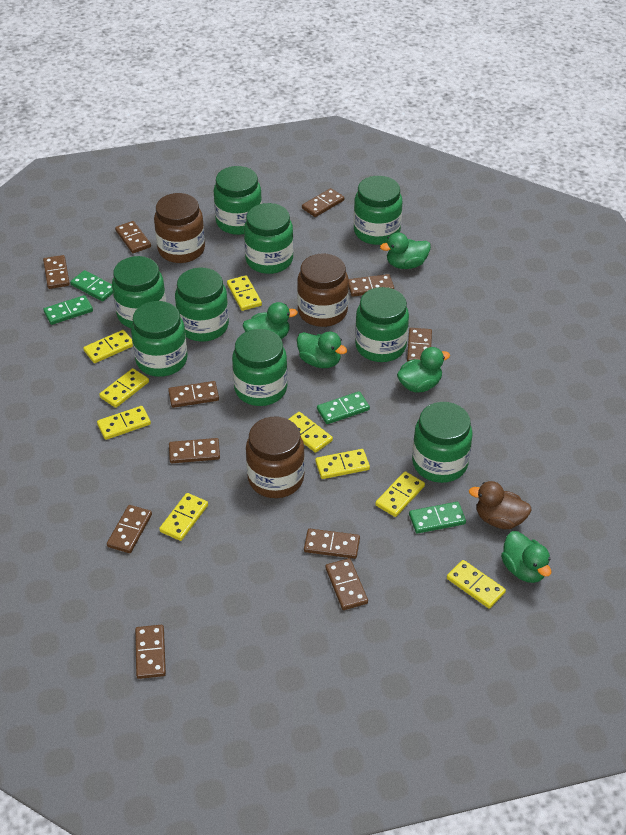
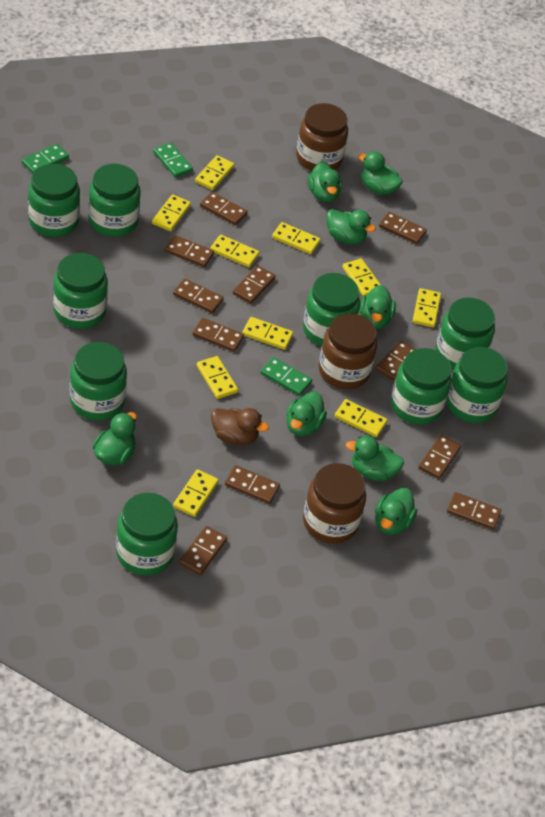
green domino: 4 -> 3
green duck: 5 -> 8
yellow domino: 9 -> 10

